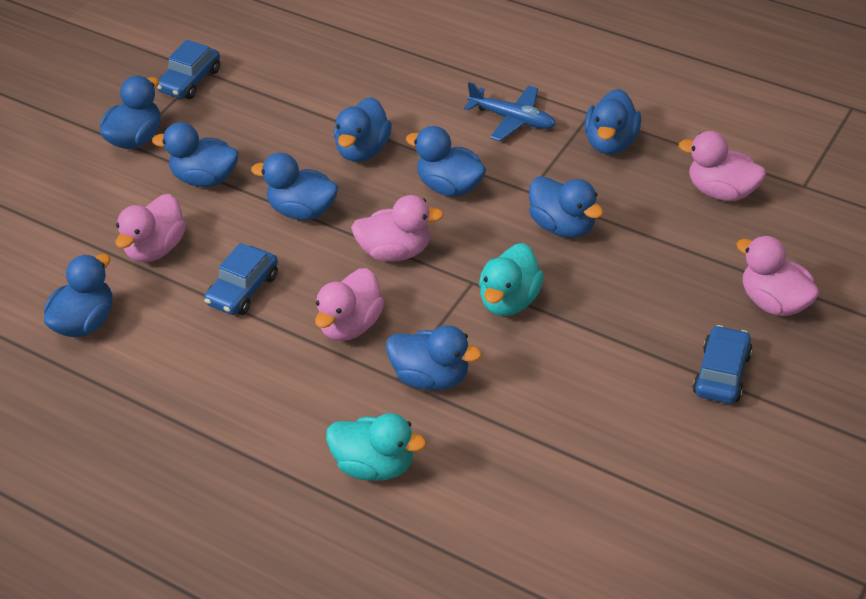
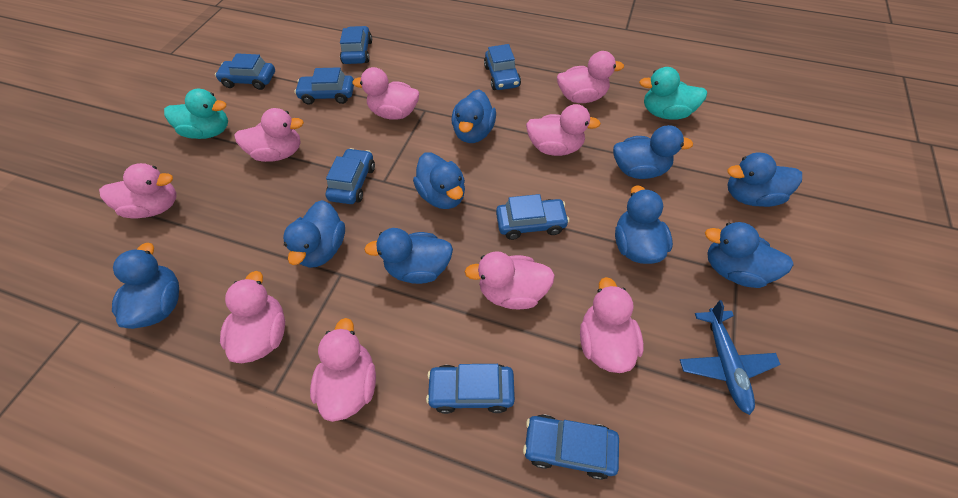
blue car: 3 -> 8
pink duck: 5 -> 9

